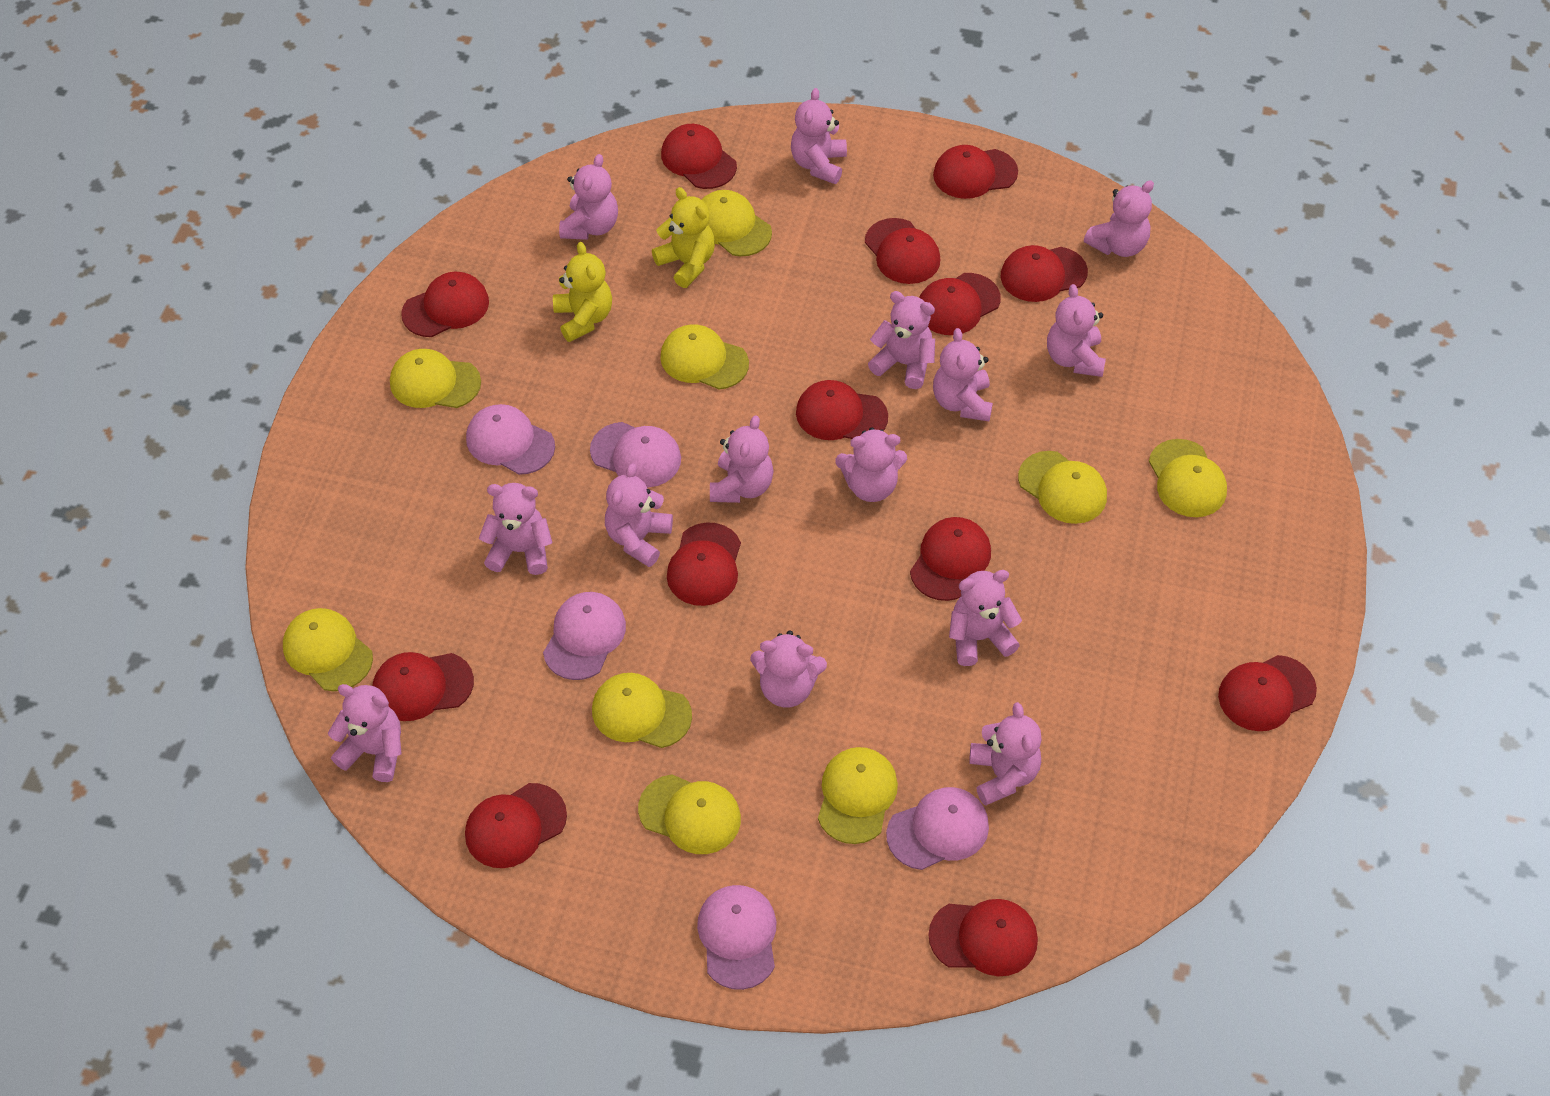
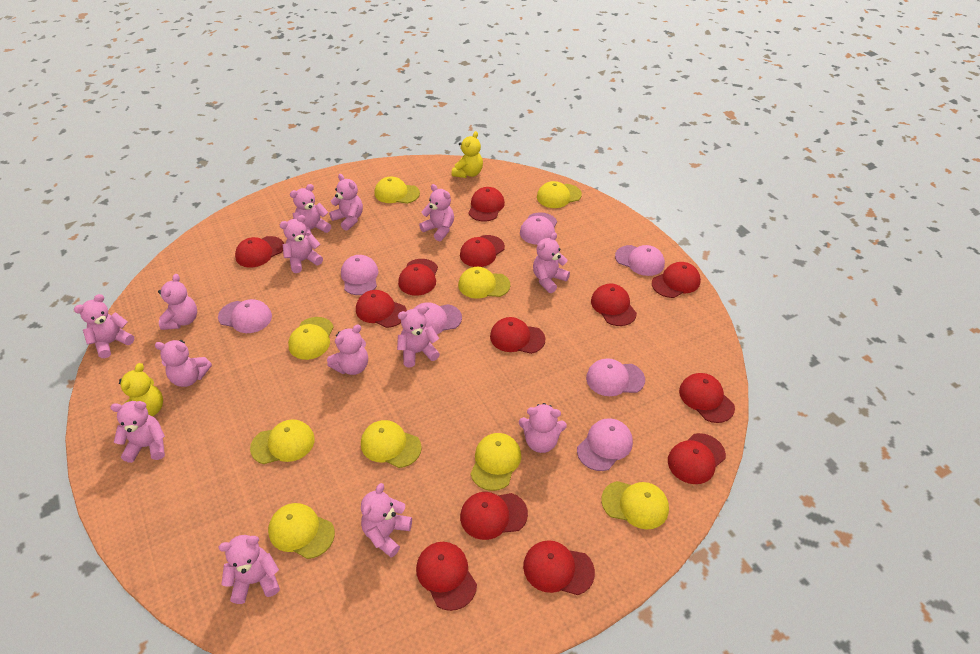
pink cap: 5 -> 7

